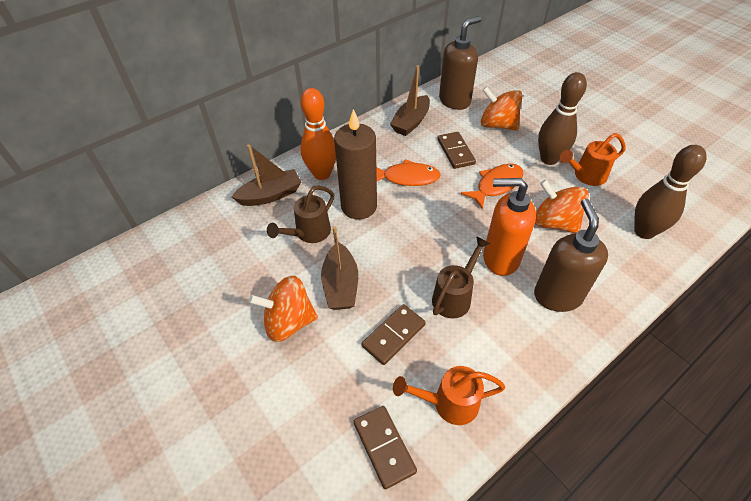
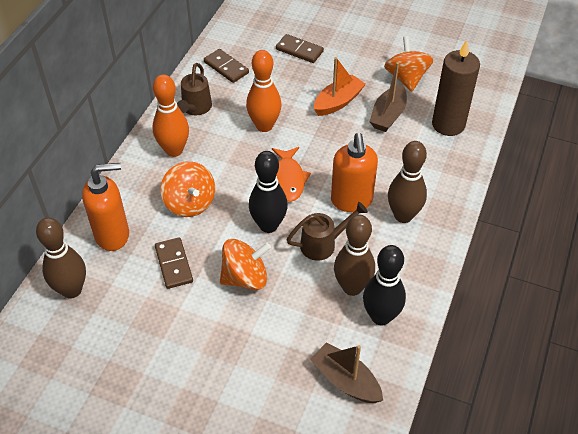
black bowling pin: 0 -> 2
brown boat: 3 -> 2
brown bowling pin: 2 -> 3
brown soap dispenser: 2 -> 0
orange boat: 0 -> 1
orange bowling pin: 1 -> 2
orange fish: 2 -> 1
orange soap dispenser: 1 -> 2
orange watering can: 2 -> 0

